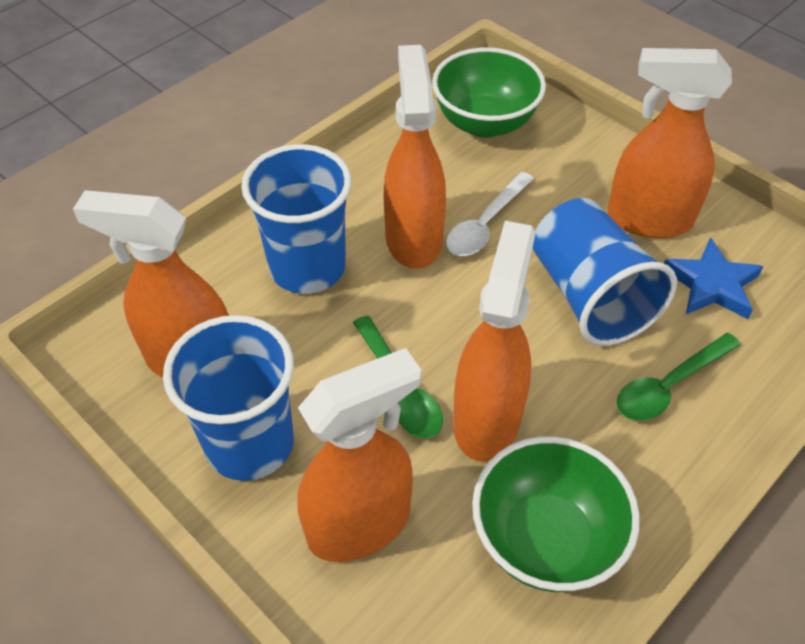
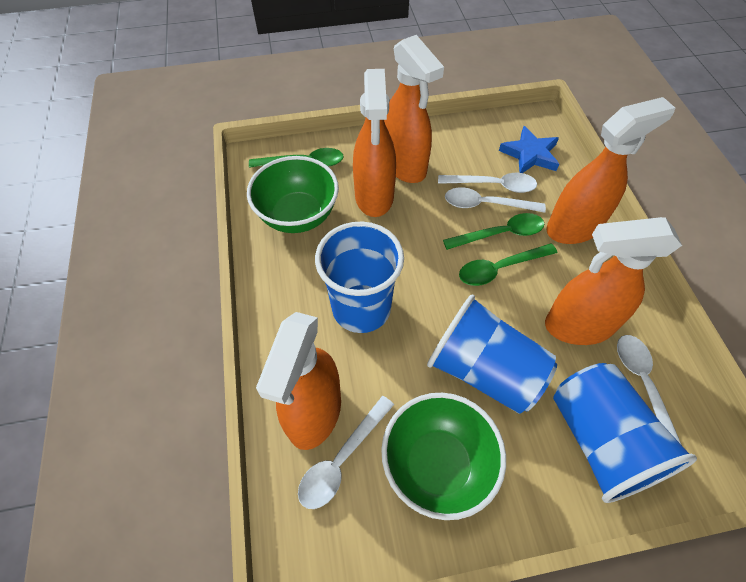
green spoon: 2 -> 3
white spoon: 1 -> 4

